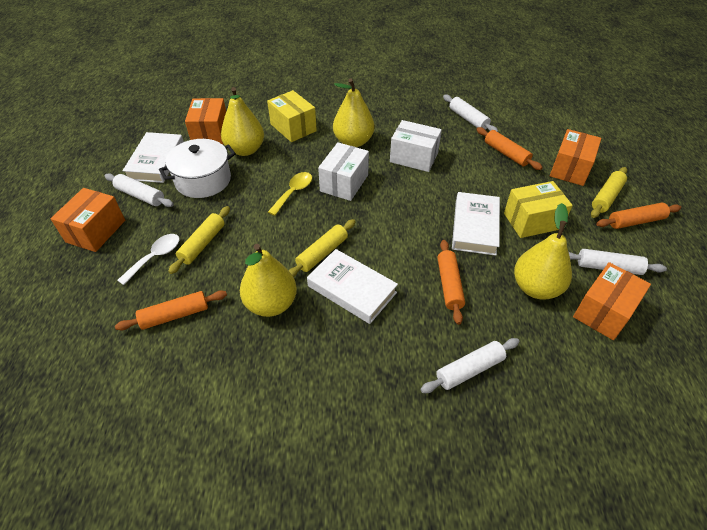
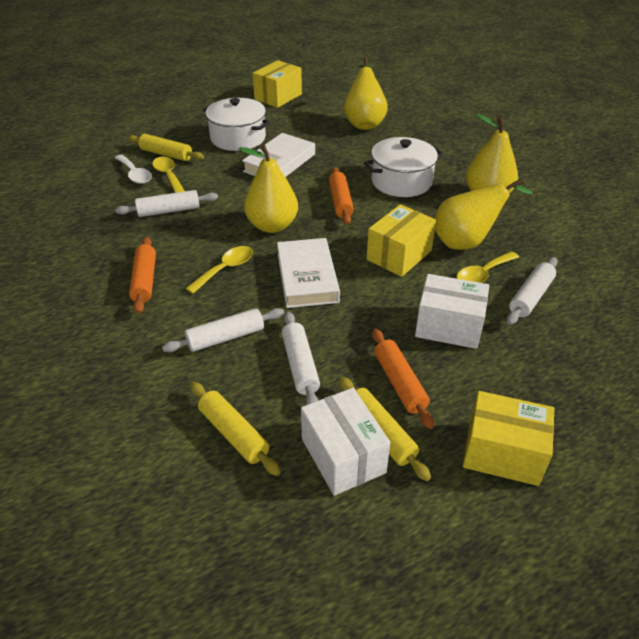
orange box: 4 -> 0
orange rolling pin: 4 -> 3
white book: 3 -> 2
white pot: 1 -> 2
yellow box: 2 -> 3
yellow spoon: 1 -> 3

